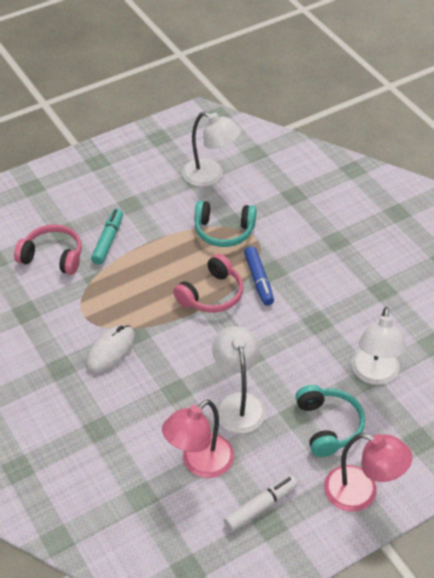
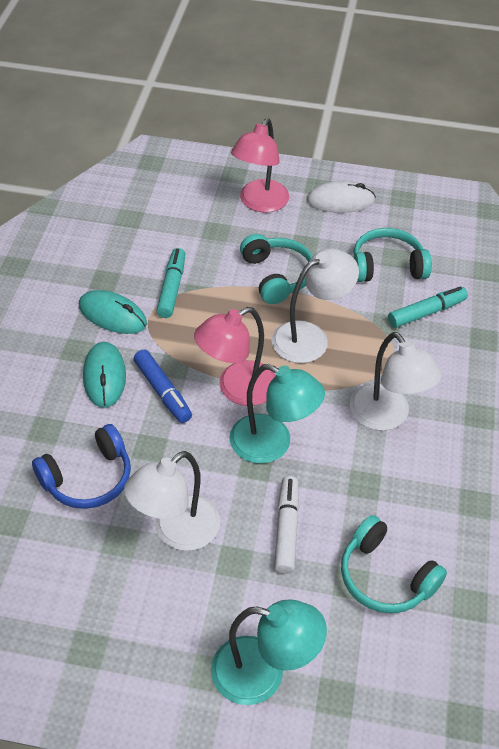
blue headphones: 0 -> 1
pink headphones: 2 -> 0
turquoise headphones: 2 -> 3
turquoise lamp: 0 -> 2
turquoise marker: 1 -> 2
turquoise mouse: 0 -> 2

